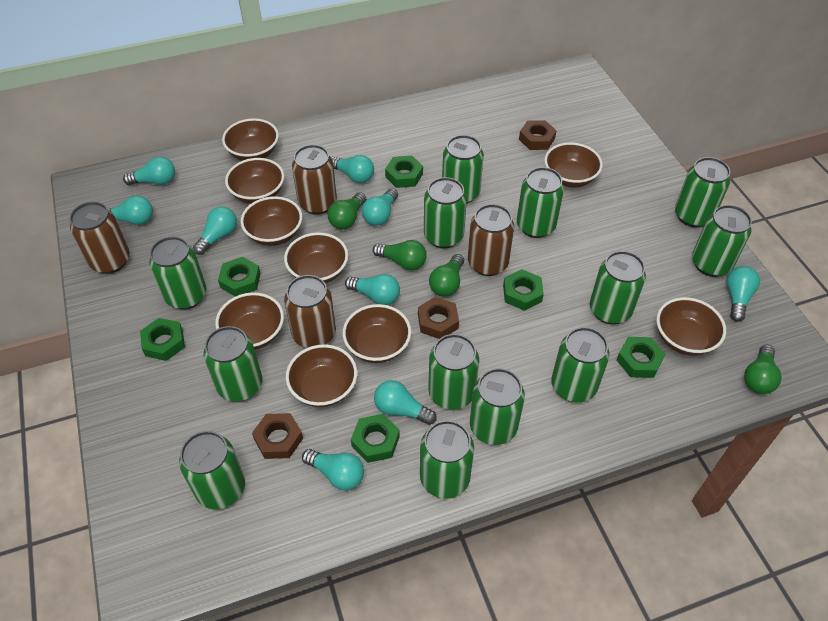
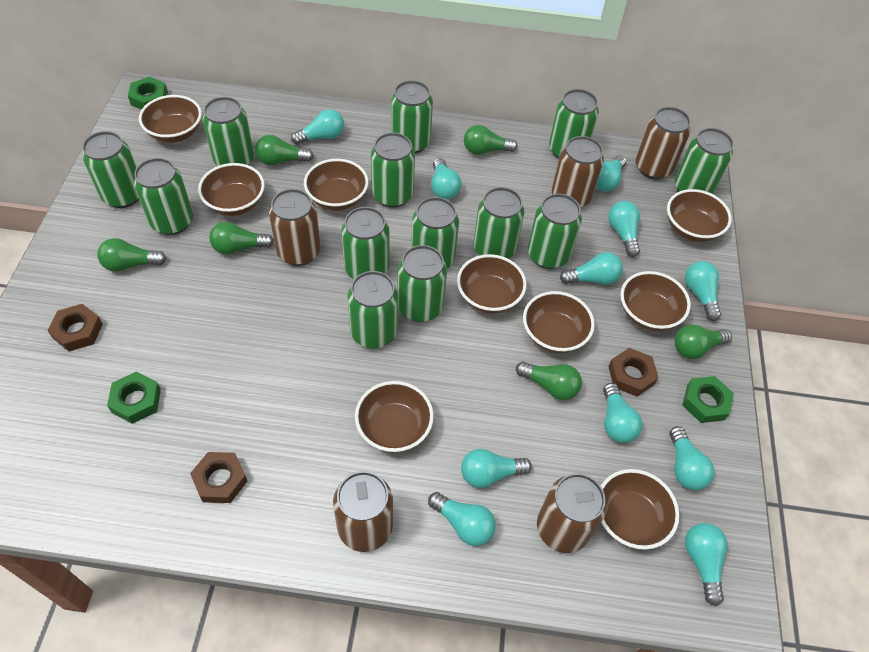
brown can: 4 -> 5
green light bulb: 4 -> 6
green nut: 6 -> 3
turquoise light bulb: 9 -> 11

